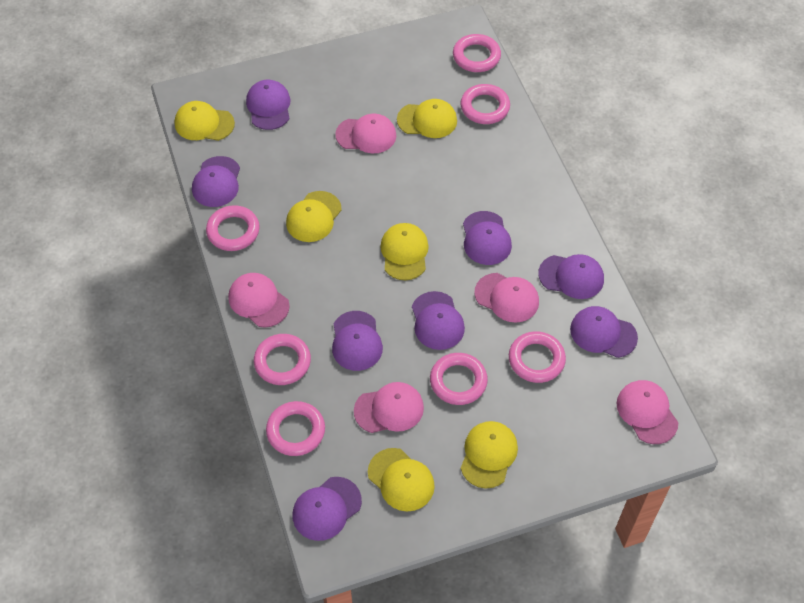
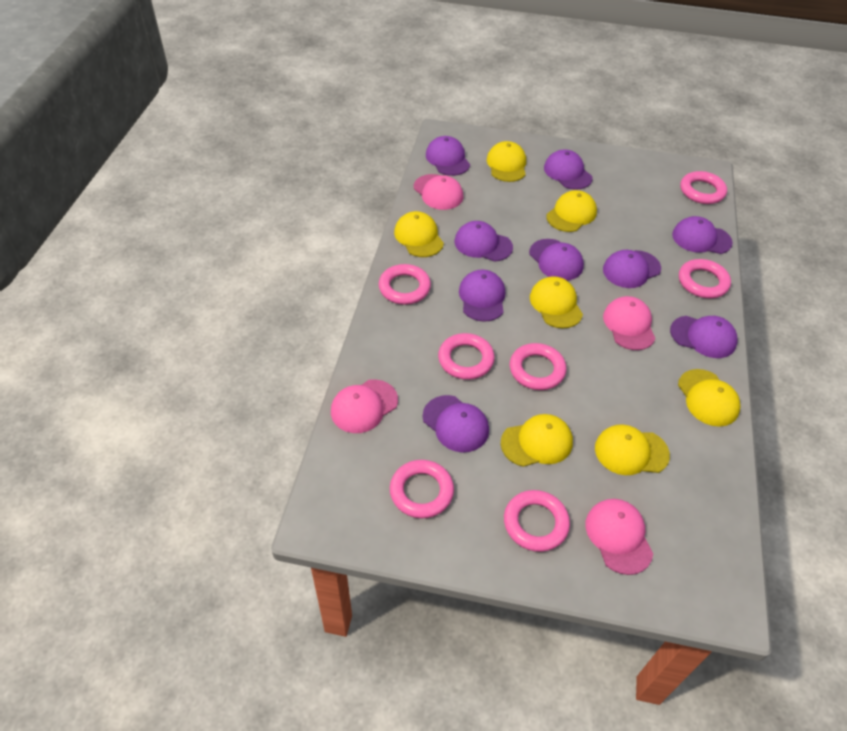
pink cap: 5 -> 4
purple cap: 8 -> 9
yellow cap: 6 -> 7

